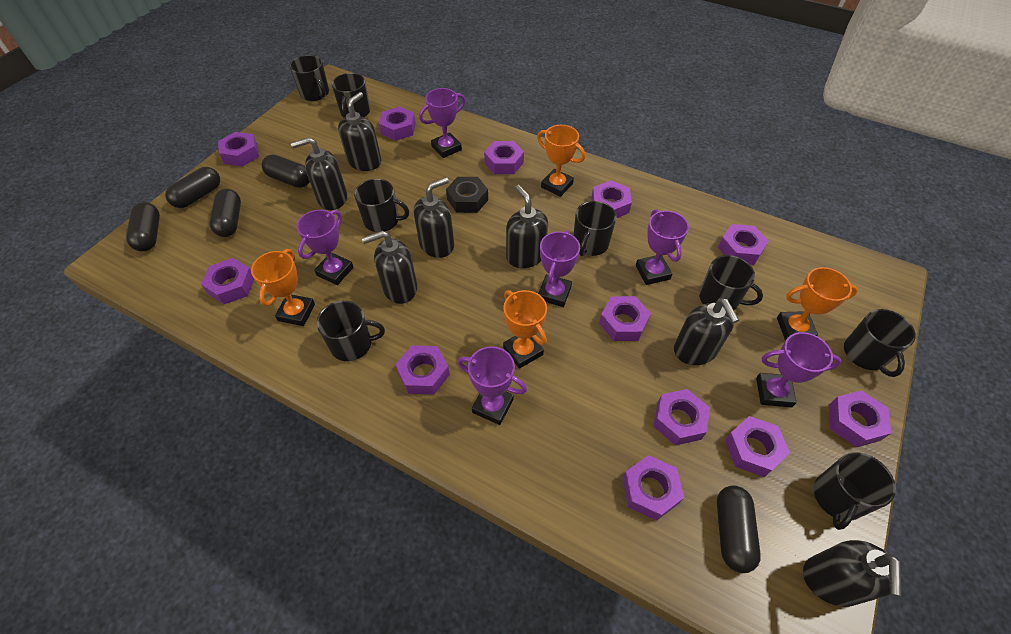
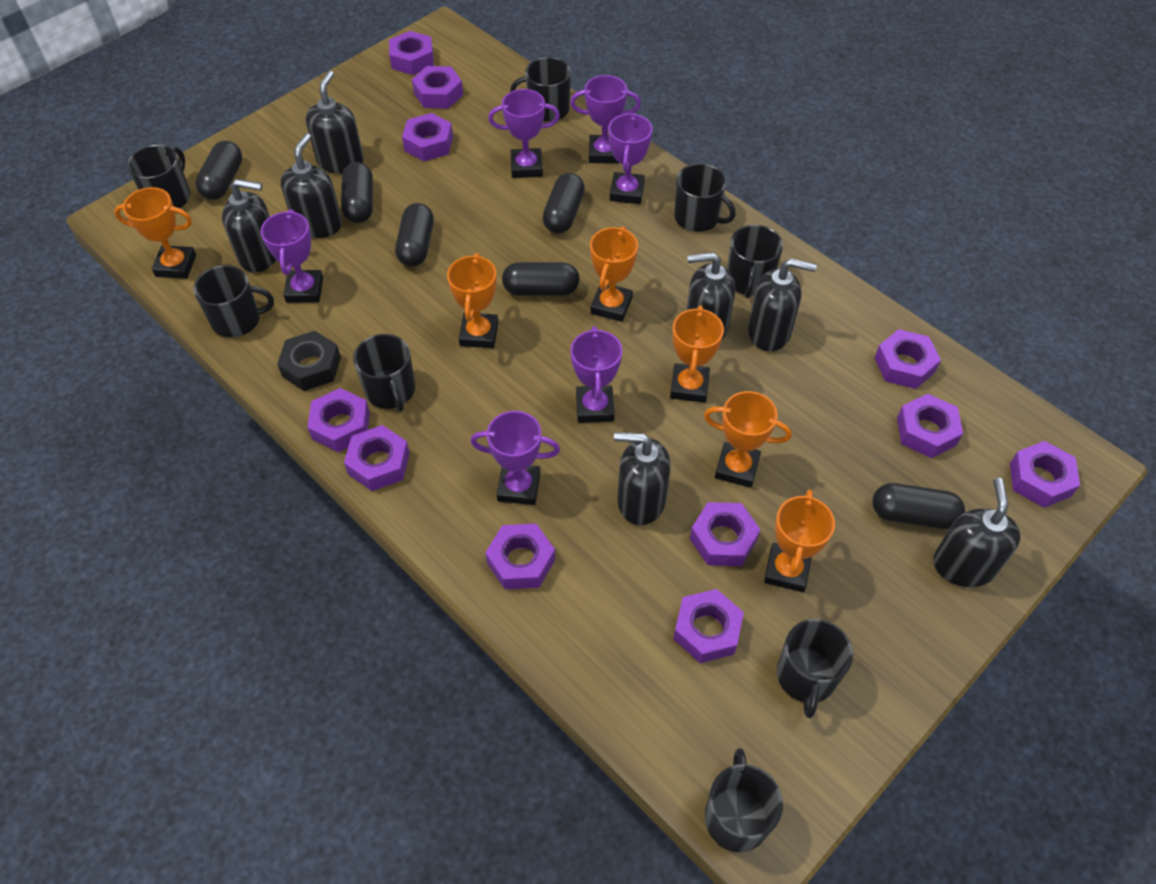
black capsule: 5 -> 6
orange trophy: 4 -> 6
purple nut: 12 -> 11

